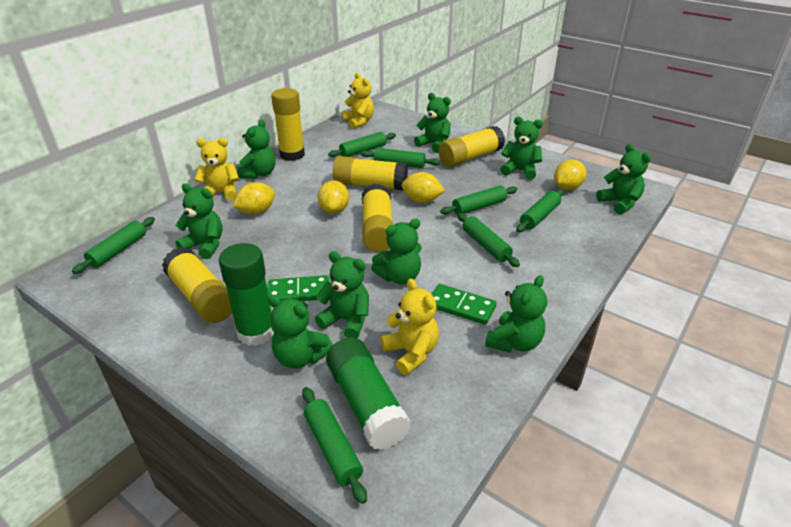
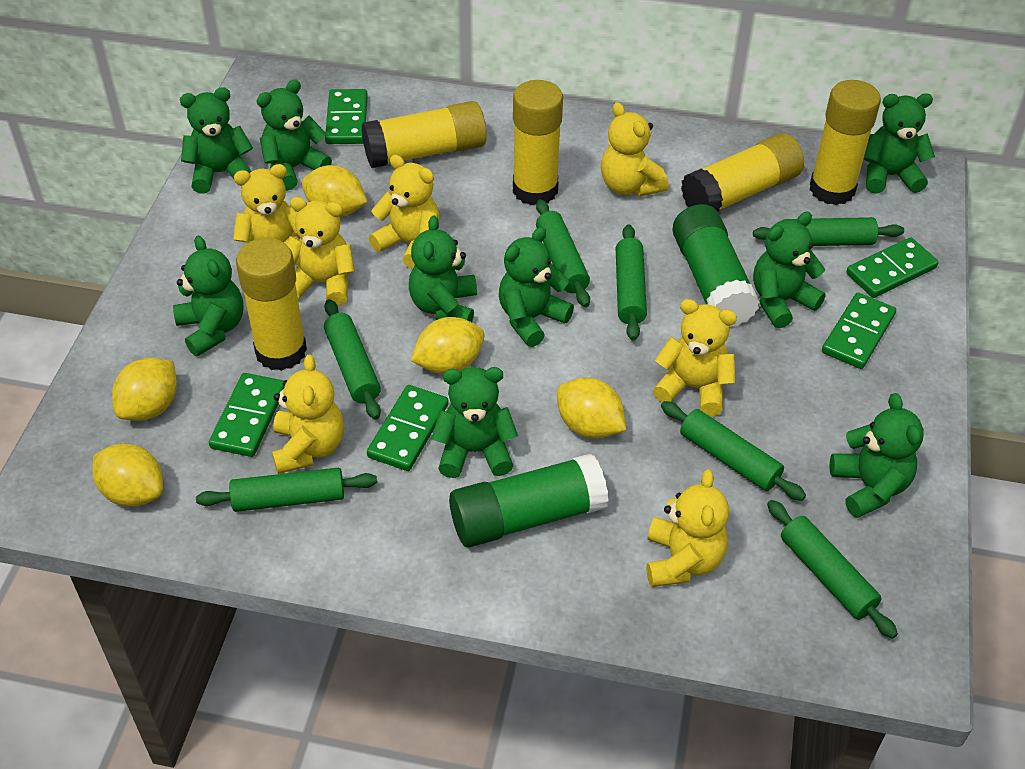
green domino: 2 -> 5
yellow lemon: 4 -> 5
yellow teddy bear: 3 -> 7

